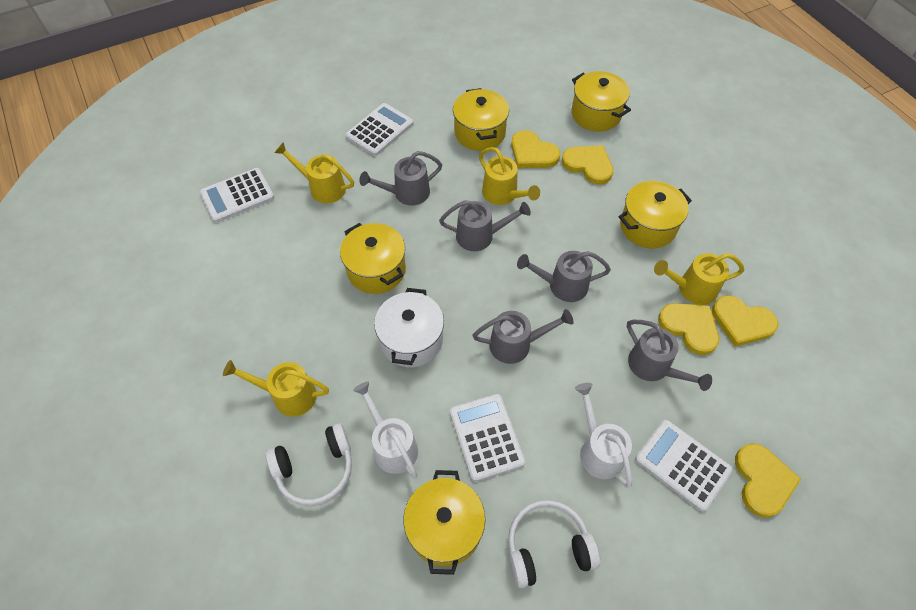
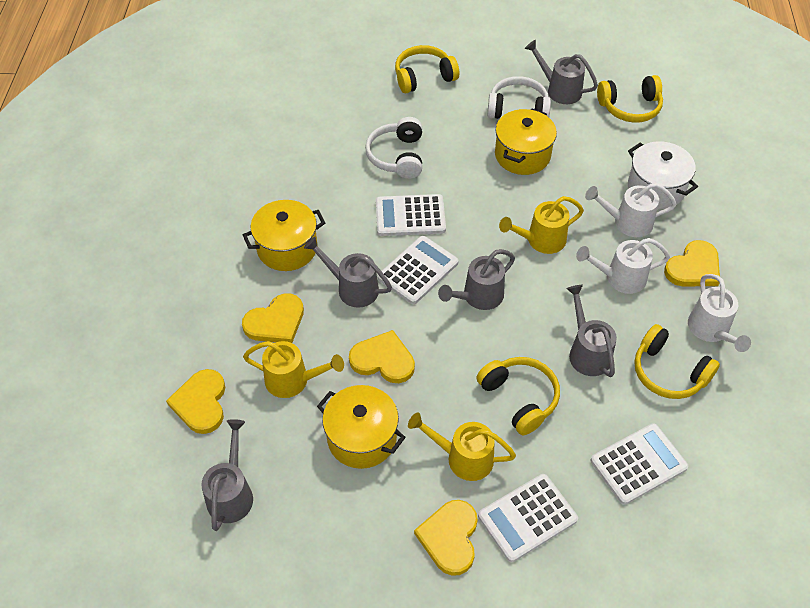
white watering can: 2 -> 3
yellow headphones: 0 -> 4
yellow pot: 5 -> 3
yellow watering can: 4 -> 3

